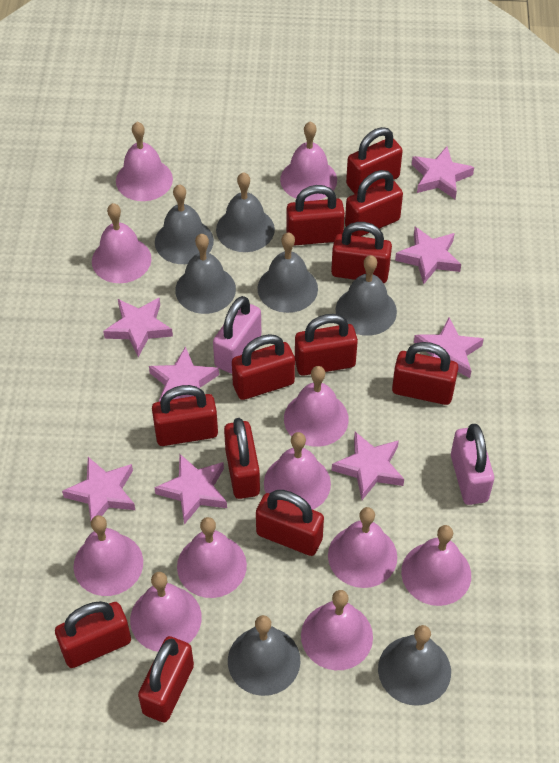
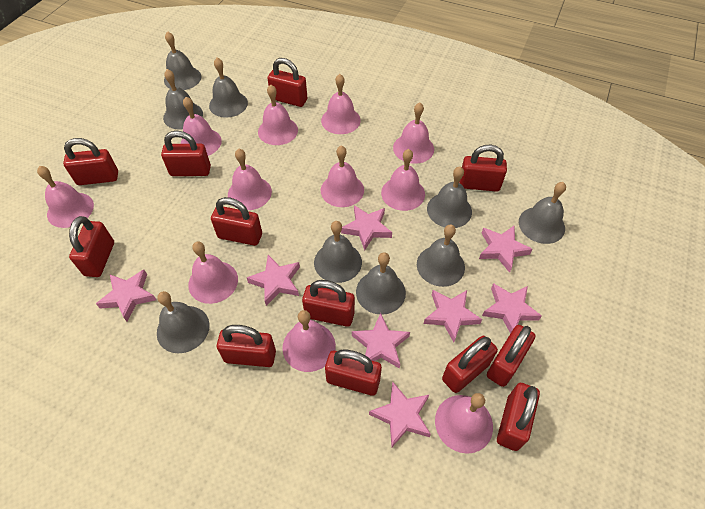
grey bell: 7 -> 9
pink padlock: 2 -> 0

